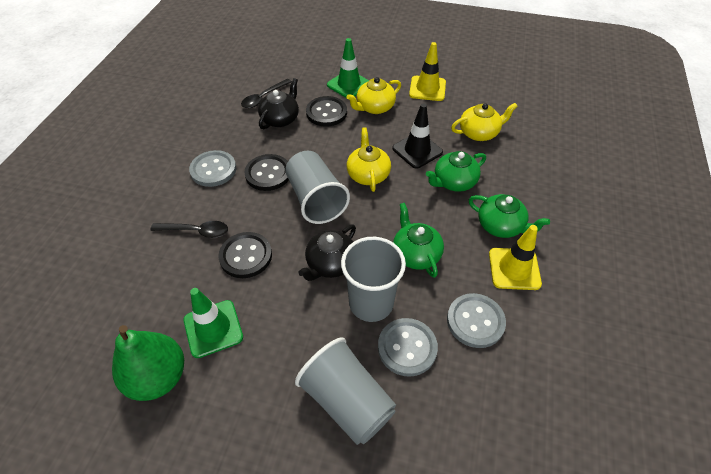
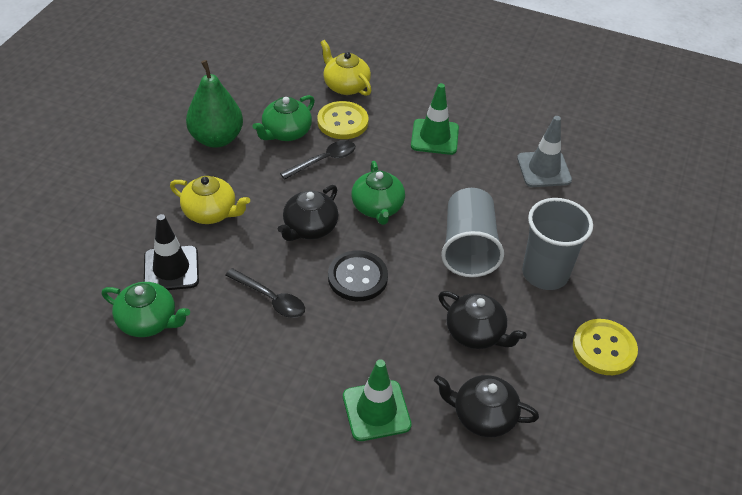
black button: 3 -> 1
black teapot: 2 -> 3
grey button: 3 -> 0
grey cup: 3 -> 2
grey traffic cone: 0 -> 1
yellow button: 0 -> 2
yellow teapot: 3 -> 2
yellow traffic cone: 2 -> 0

